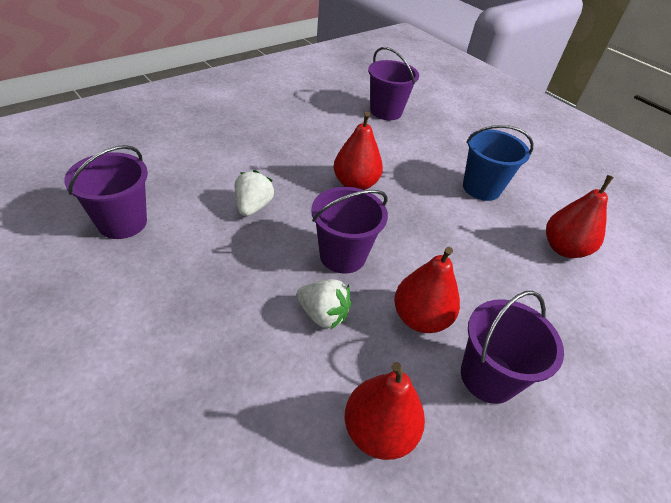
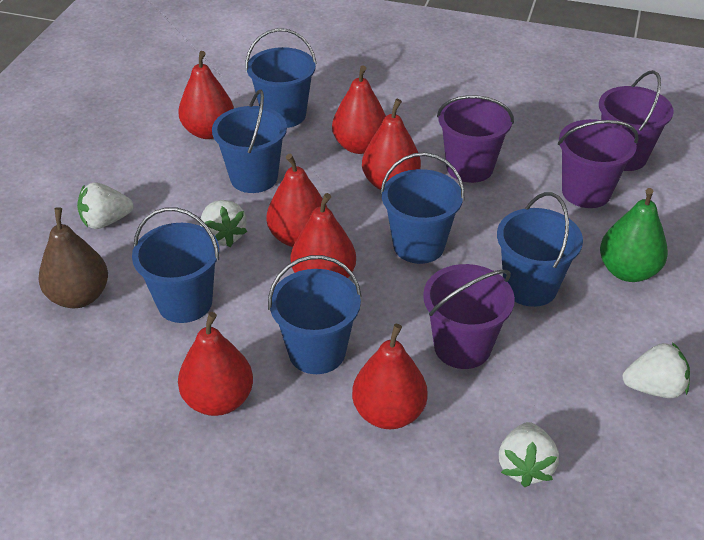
blue bucket: 1 -> 6
brown pear: 0 -> 1
green pear: 0 -> 1
red pear: 4 -> 7
white strawberry: 2 -> 4

